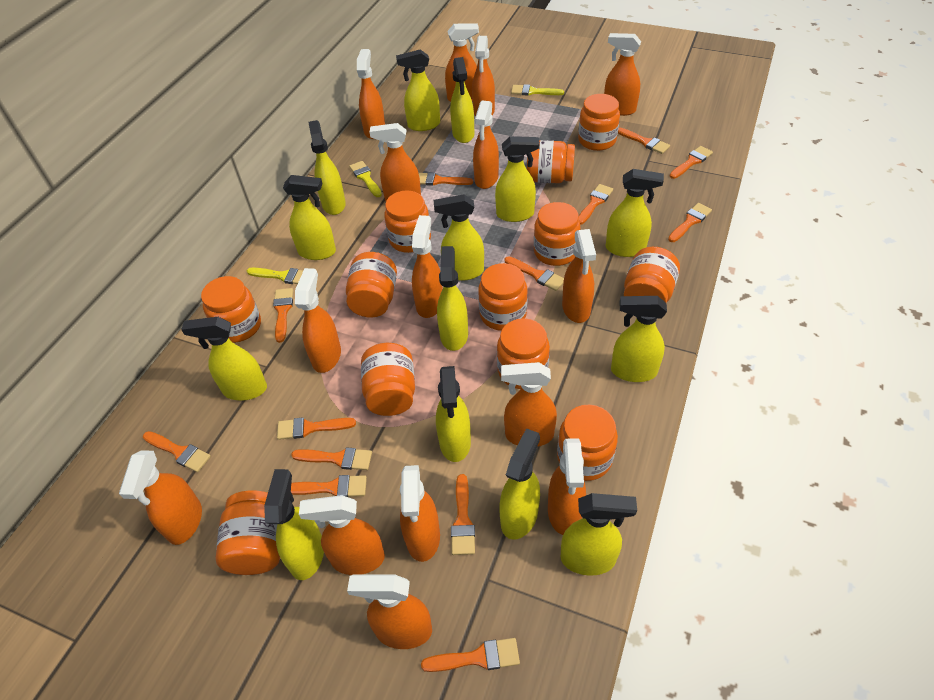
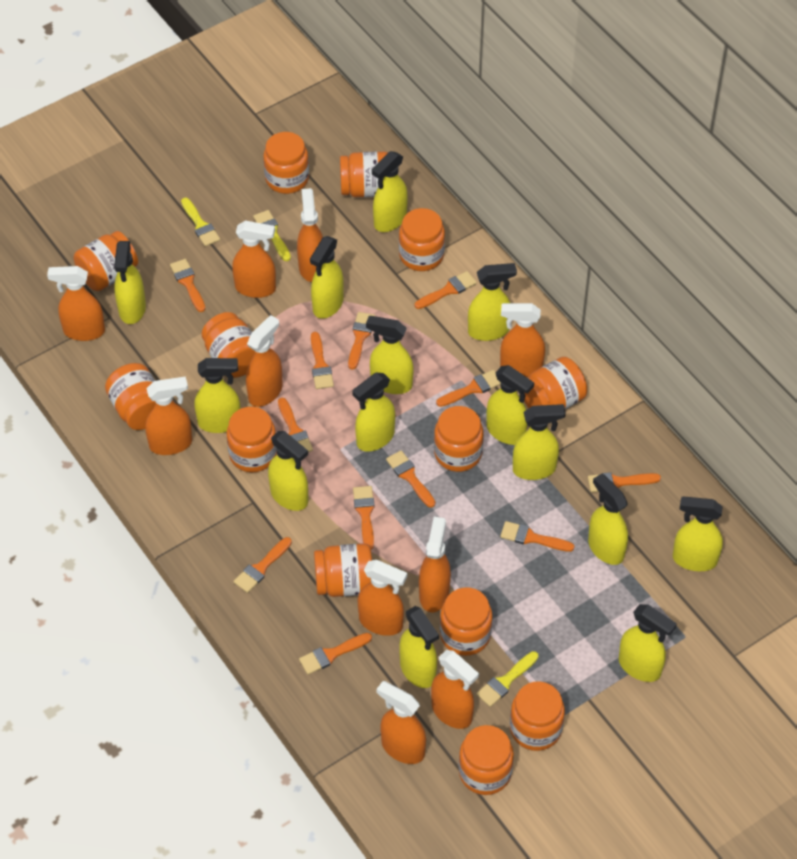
orange brush: 13 -> 12
orange jar: 12 -> 13
orange spray bottle: 15 -> 10

